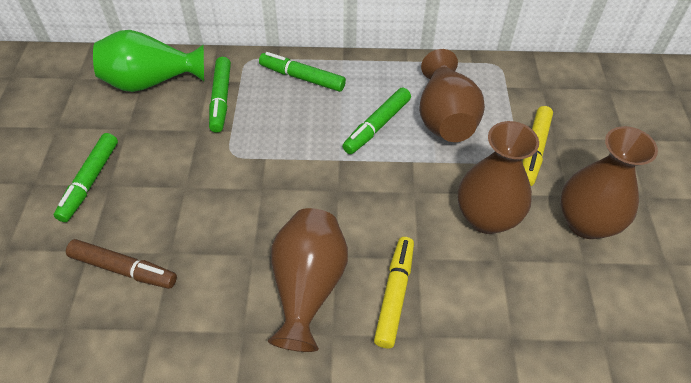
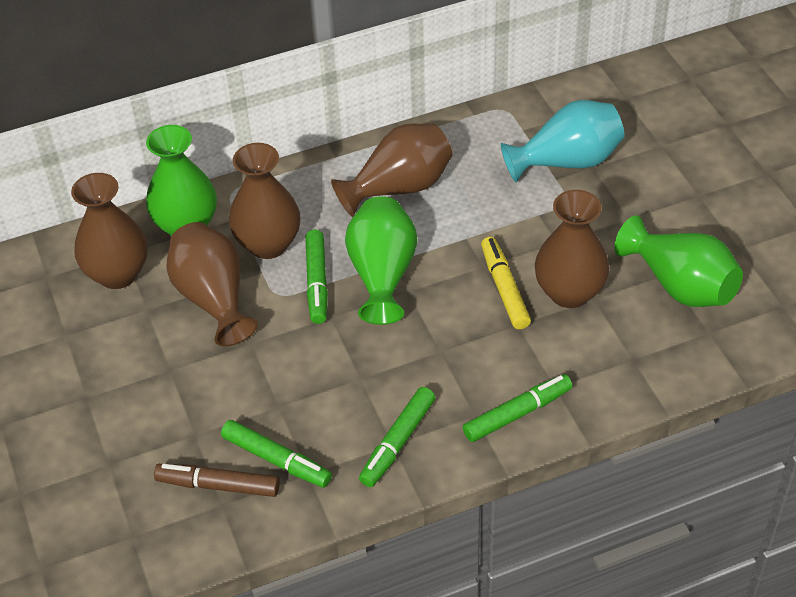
brown vase: 4 -> 5
green vase: 1 -> 3
turquoise vase: 0 -> 1
yellow marker: 2 -> 1

